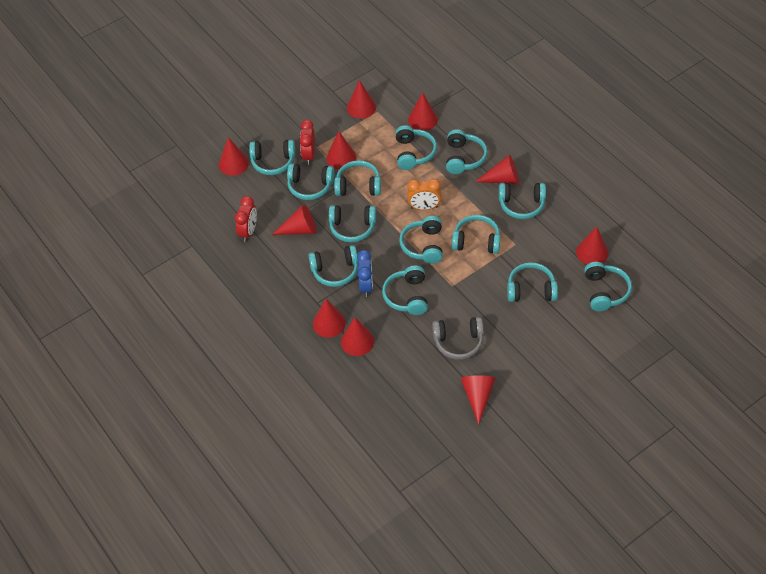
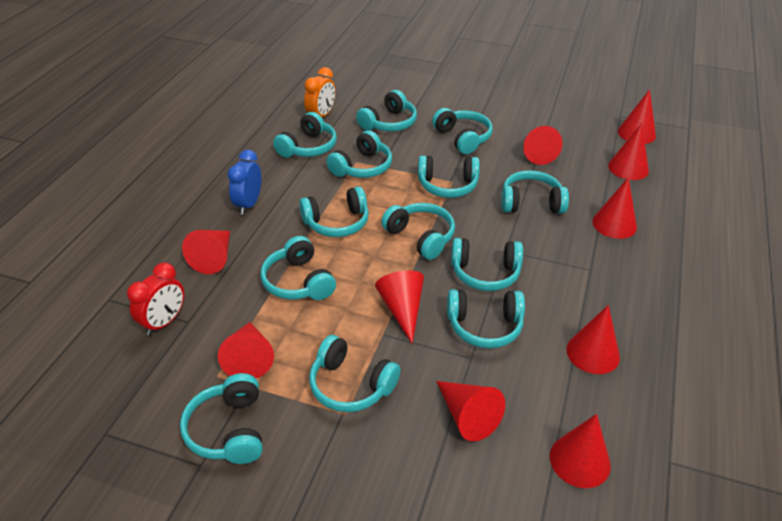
grey headphones: 1 -> 0
red clock: 2 -> 1

